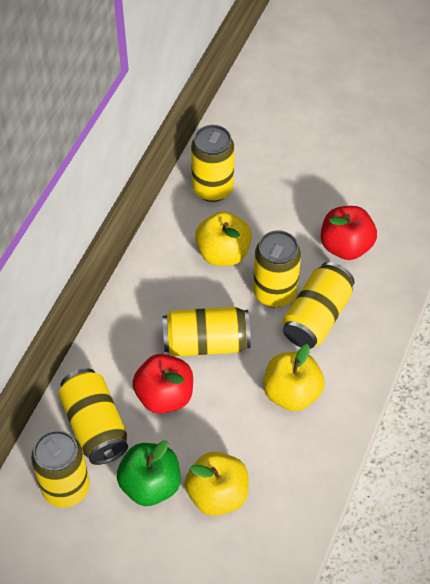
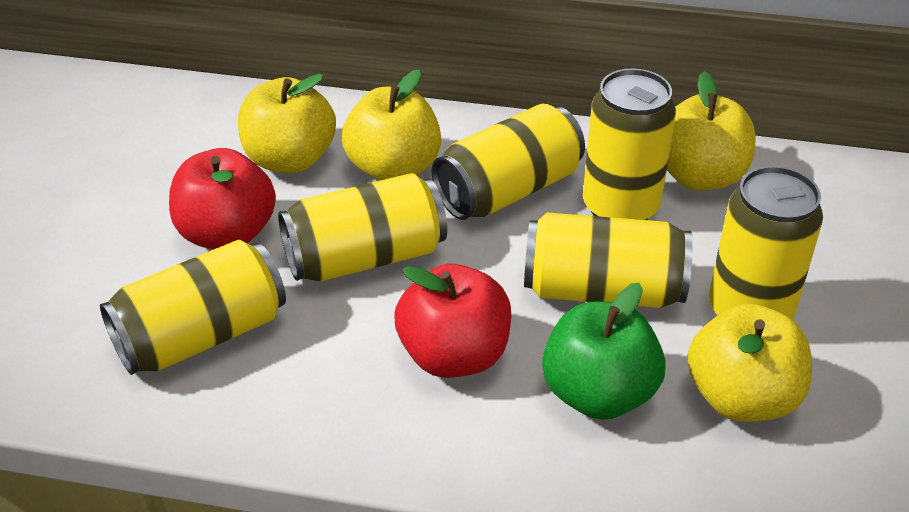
yellow apple: 3 -> 4

